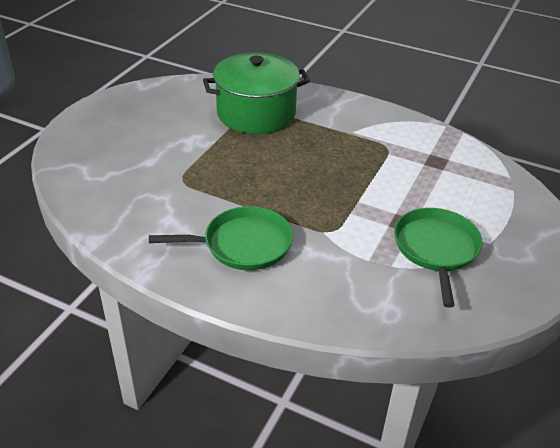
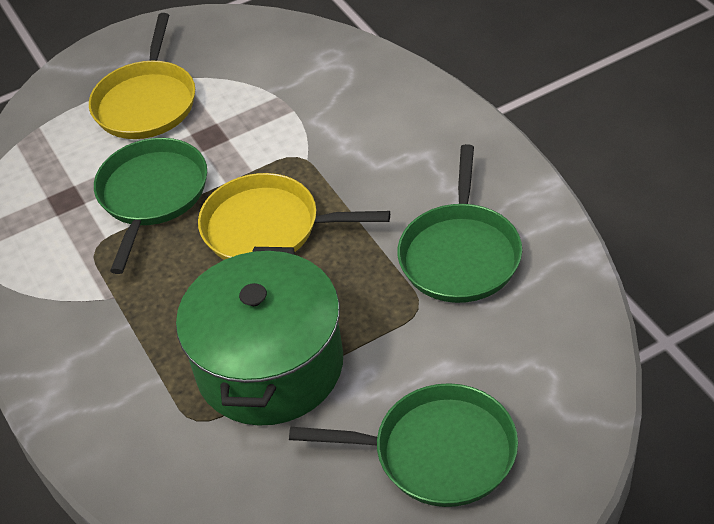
green pan: 2 -> 3
yellow pan: 0 -> 2

